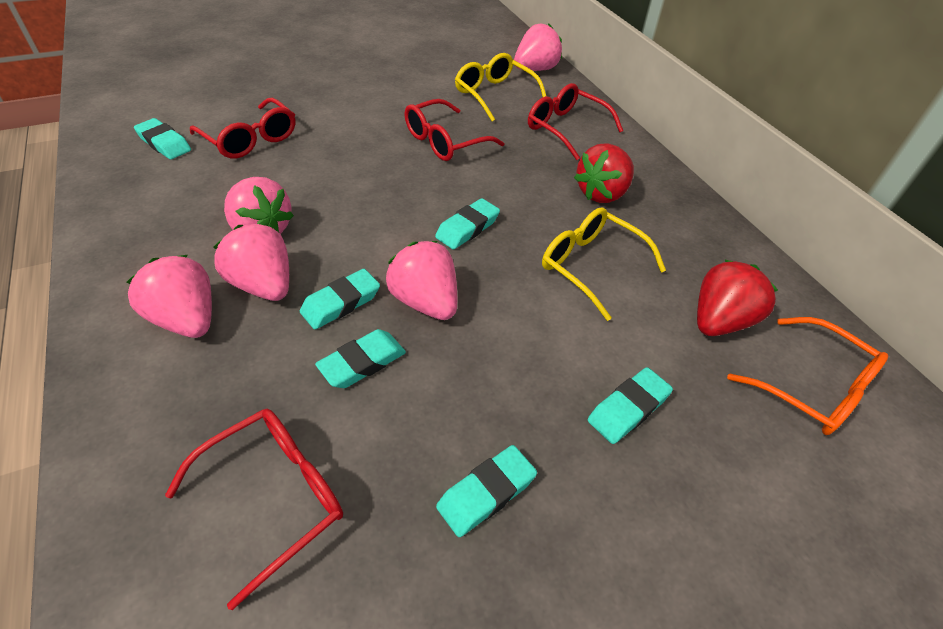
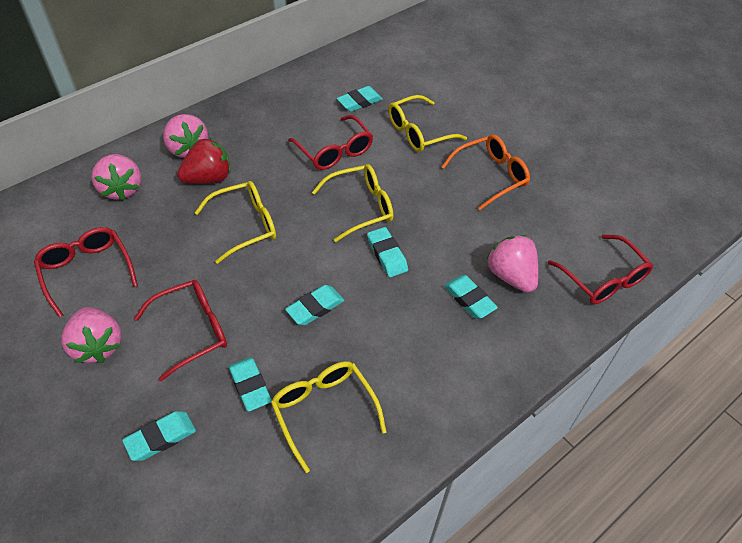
pink strawberry: 5 -> 4
red strawberry: 2 -> 1
yellow glasses: 2 -> 4

